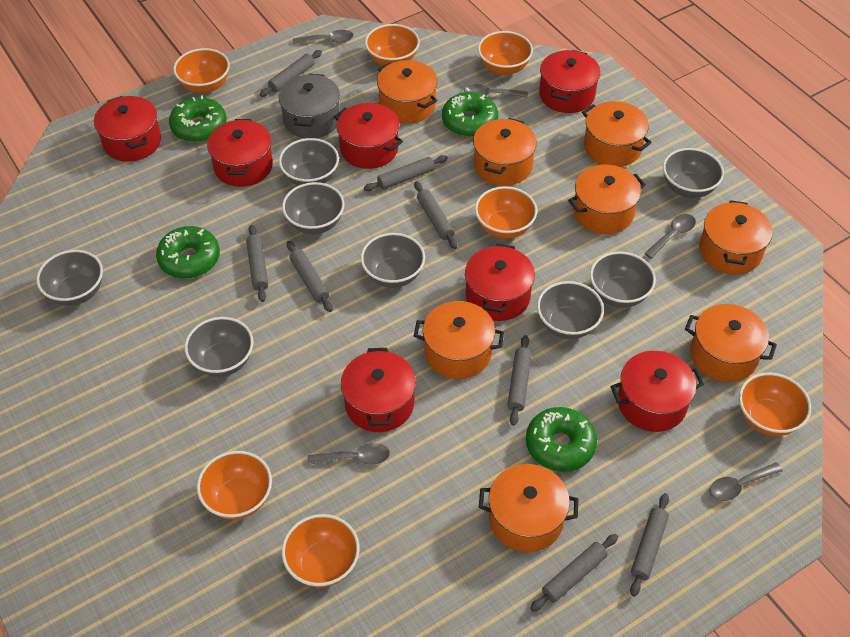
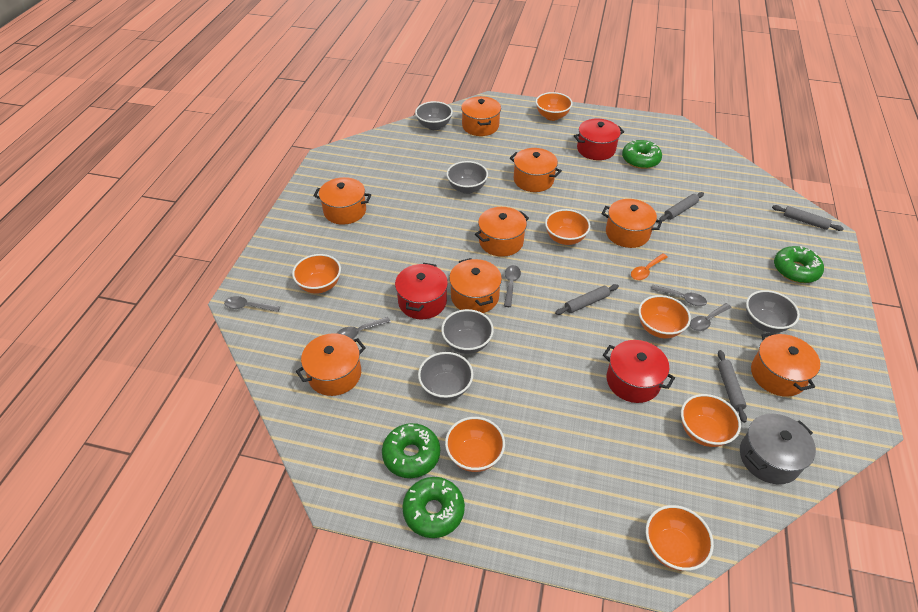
grey bowl: 8 -> 5
grey rolling pin: 8 -> 4
orange spoon: 0 -> 1
red pot: 7 -> 3

